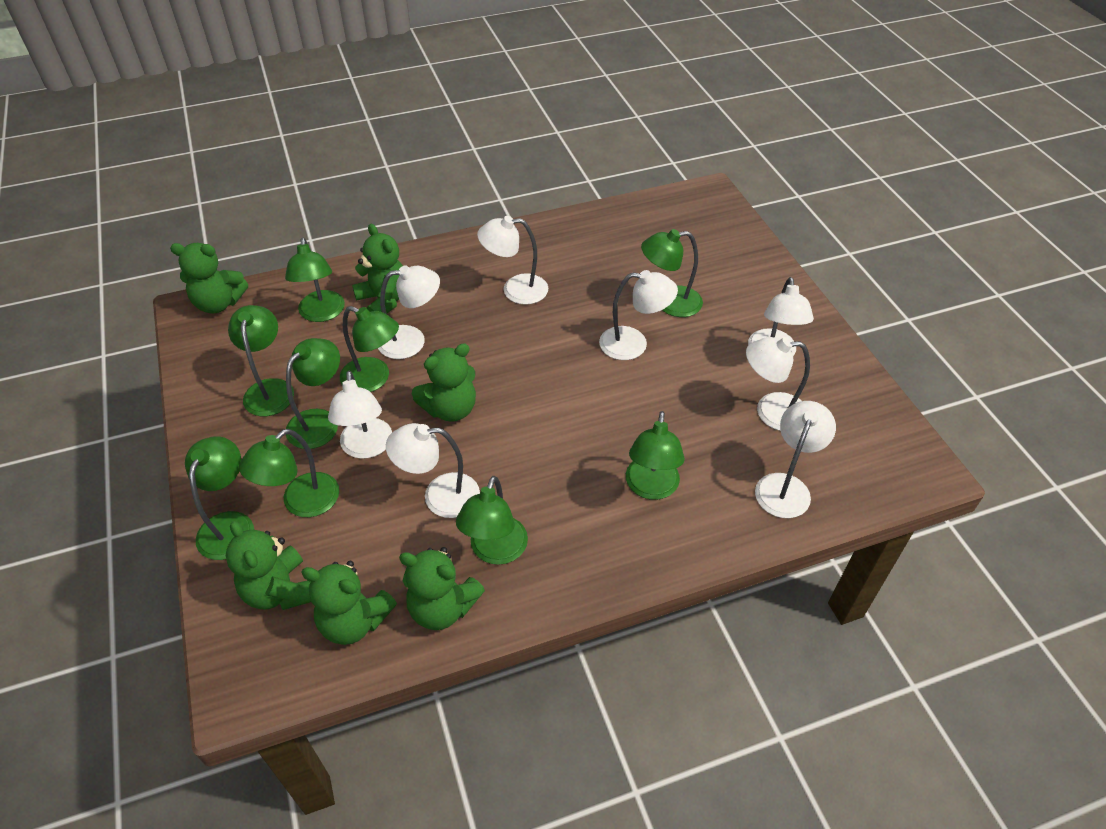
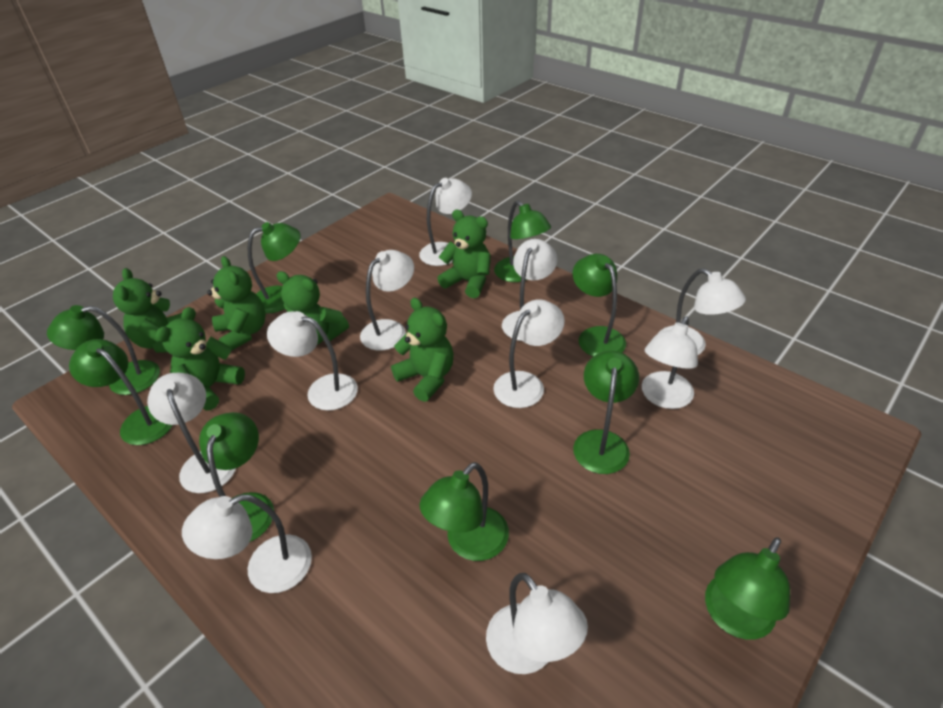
white lamp: 8 -> 10

